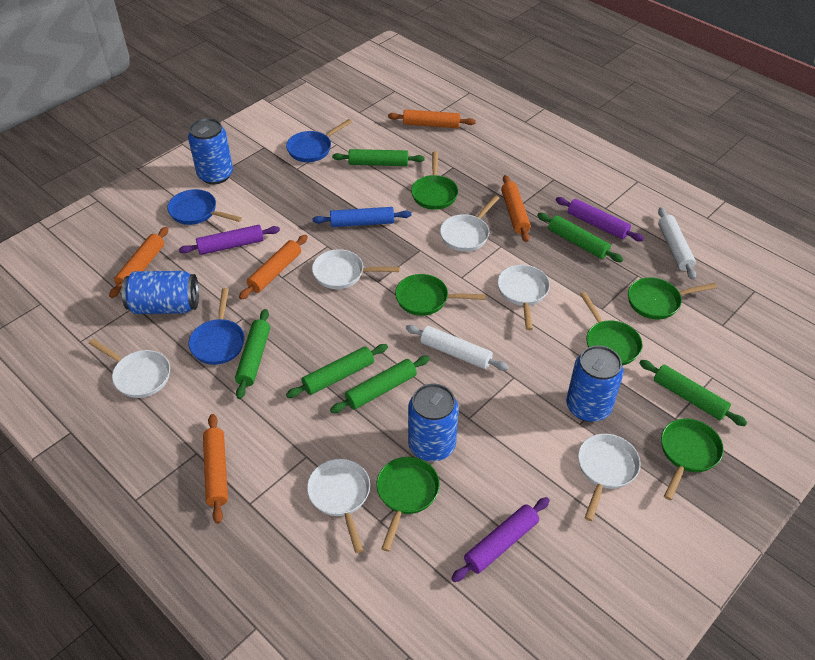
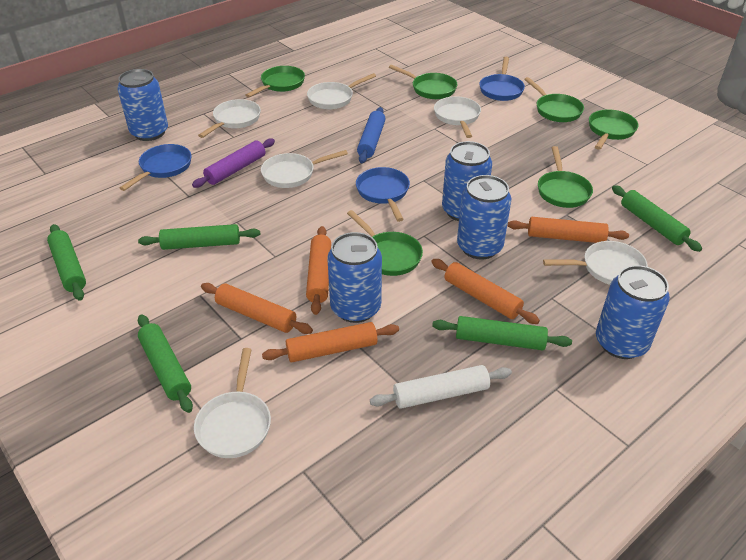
blue can: 4 -> 5
green rolling pin: 6 -> 5
purple rolling pin: 3 -> 1
white rolling pin: 2 -> 1

